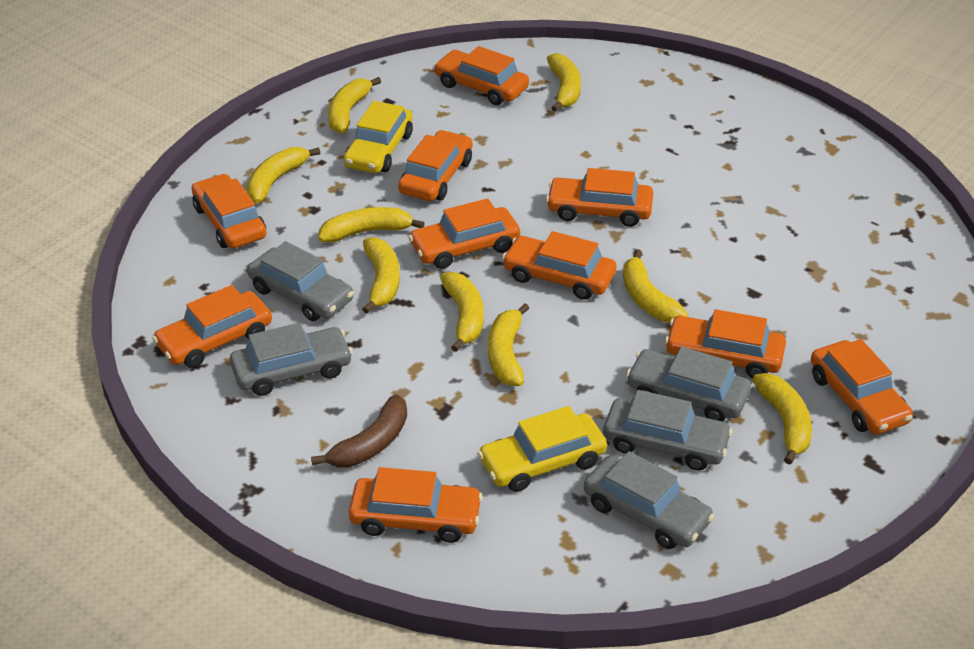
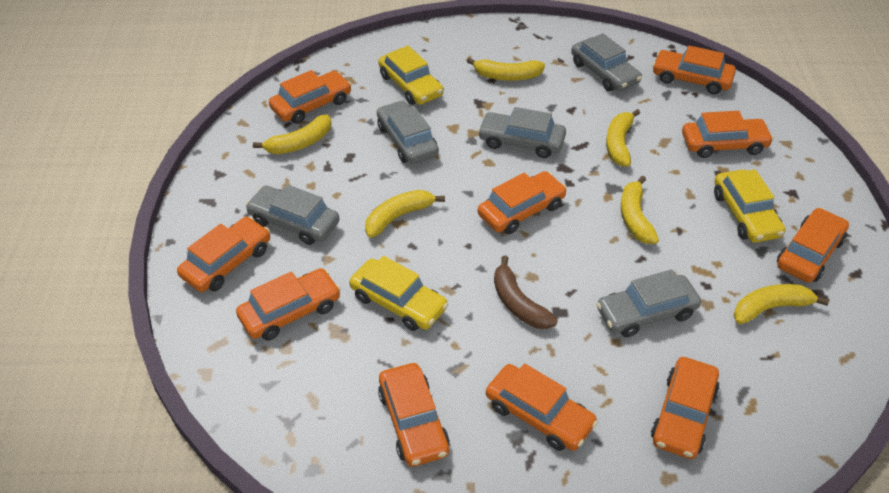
yellow banana: 9 -> 6
yellow car: 2 -> 3

